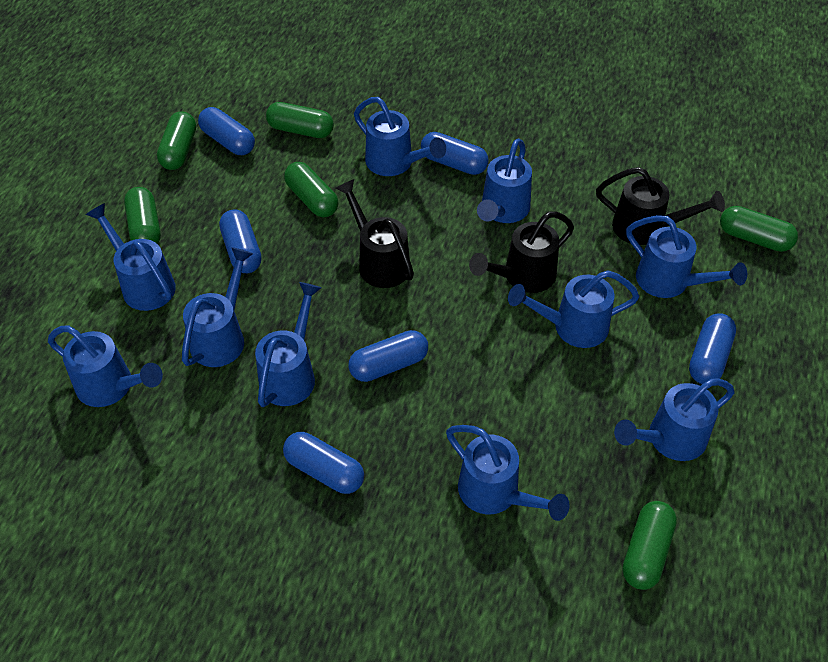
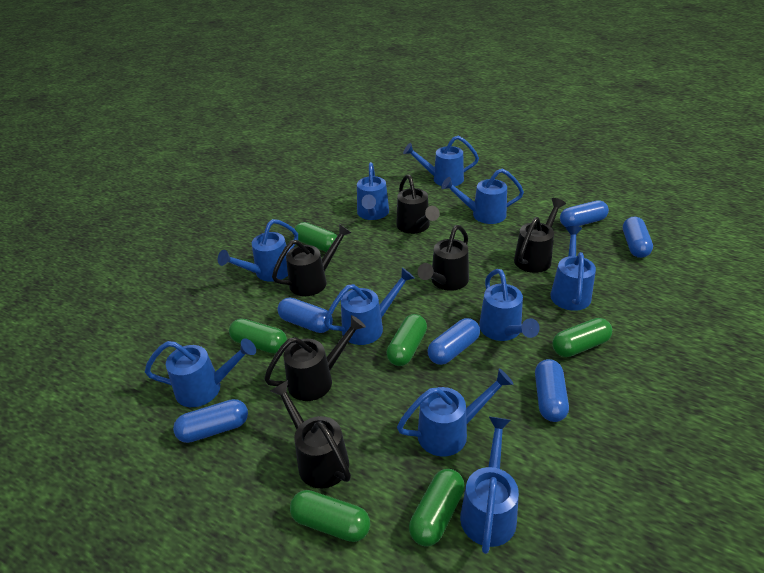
black watering can: 3 -> 6

